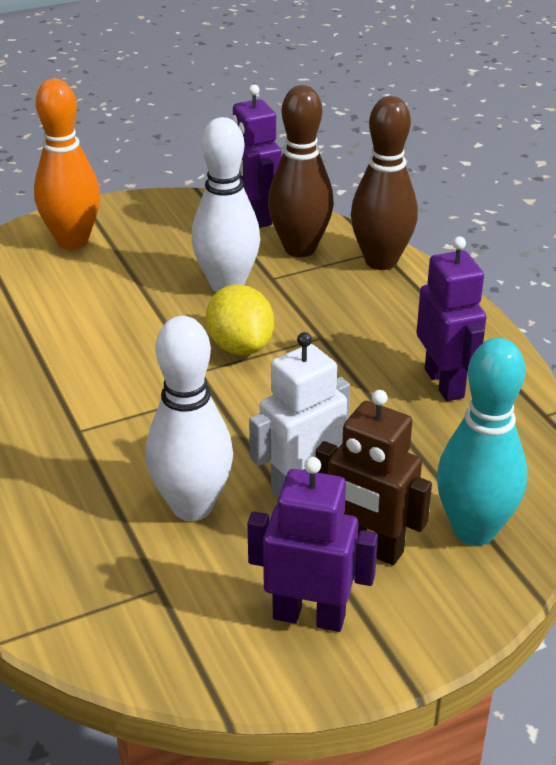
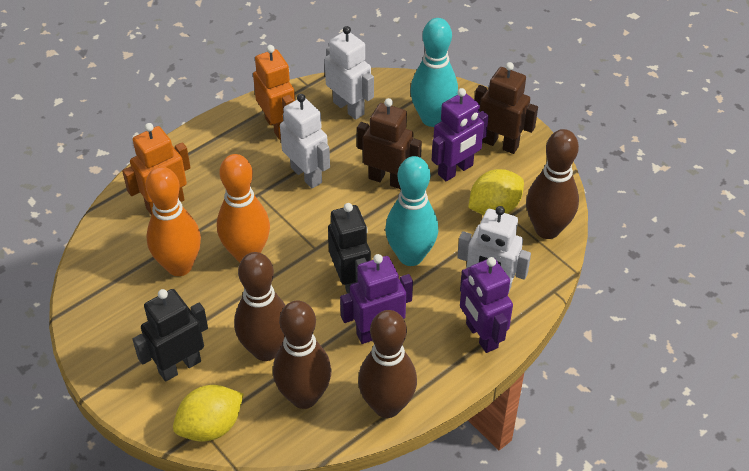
black robot: 0 -> 2
brown bowling pin: 2 -> 4
brown robot: 1 -> 2
orange bowling pin: 1 -> 2
orange robot: 0 -> 2
turquoise bowling pin: 1 -> 2
white bowling pin: 2 -> 0
white robot: 1 -> 3
yellow lemon: 1 -> 2

